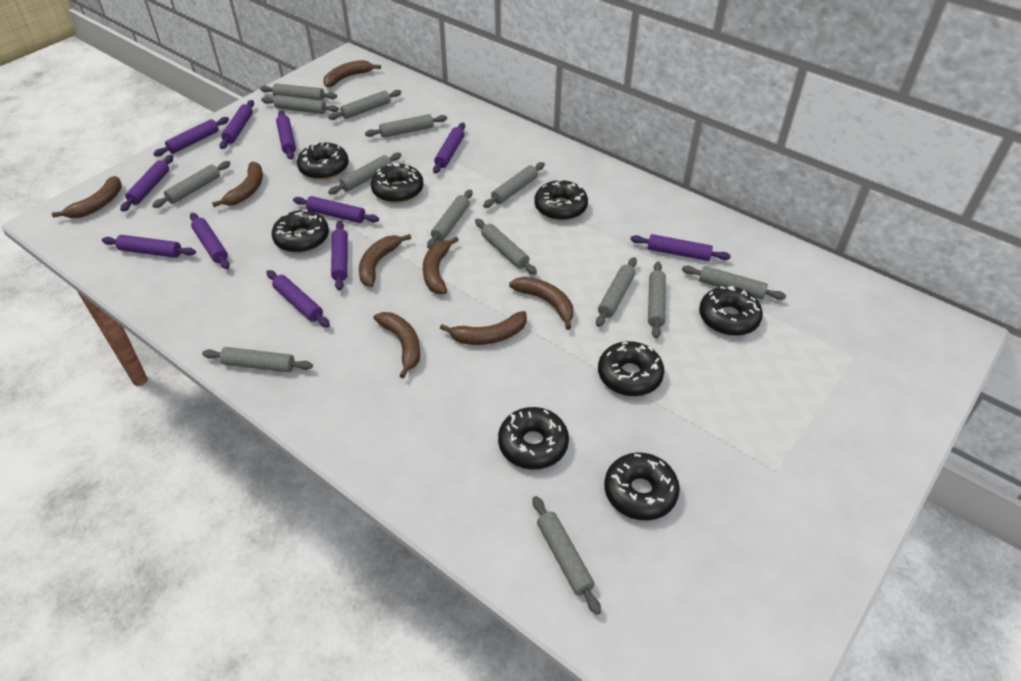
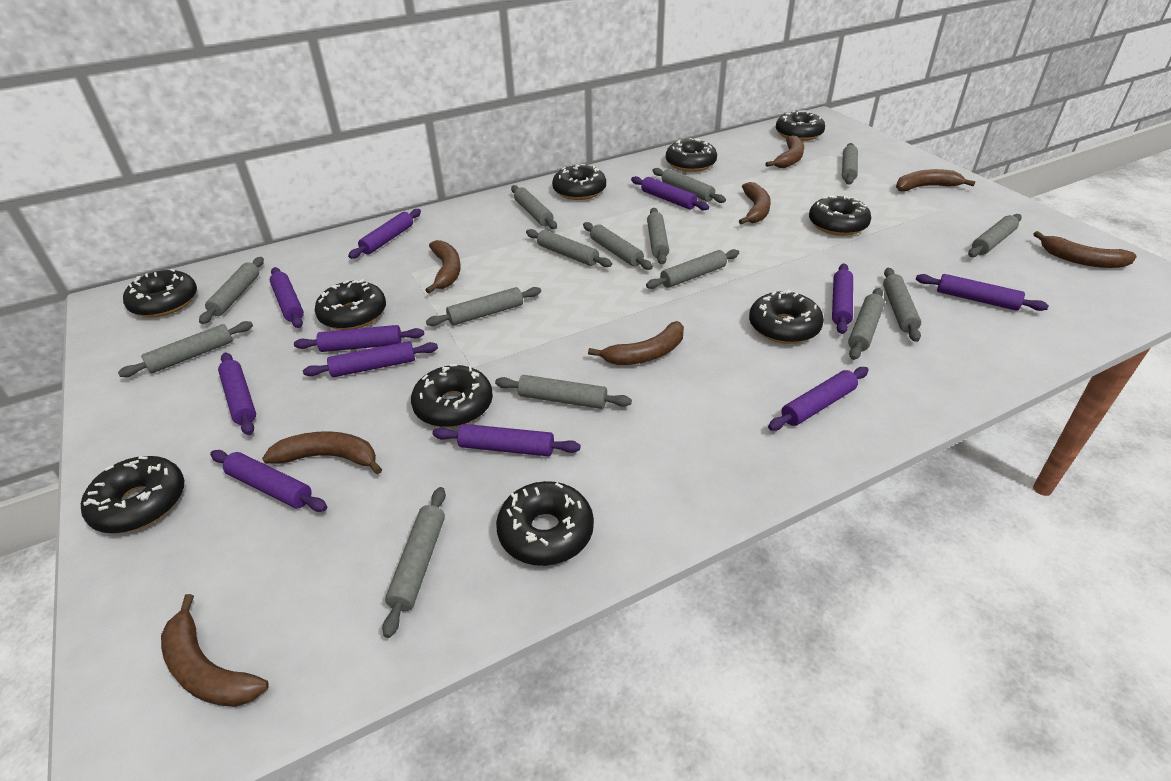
black donut: 8 -> 10
grey rolling pin: 14 -> 15

